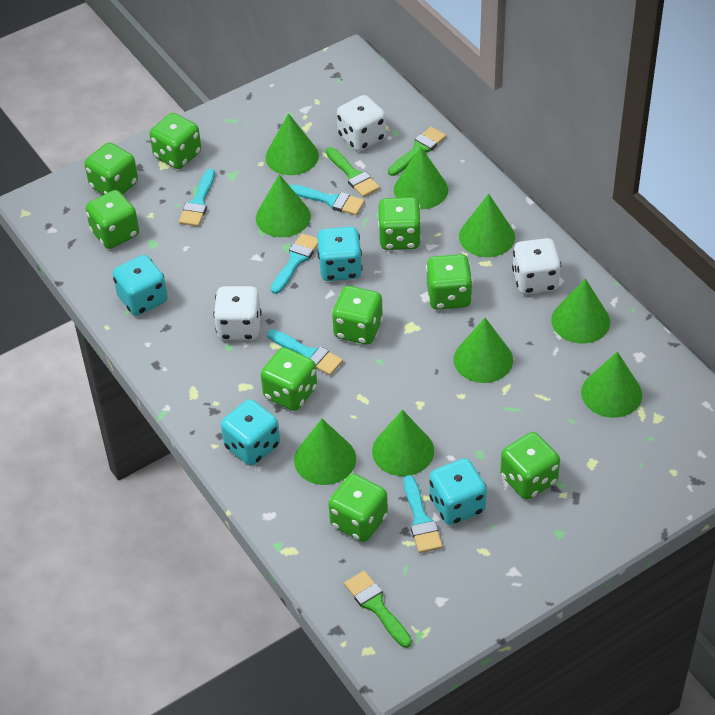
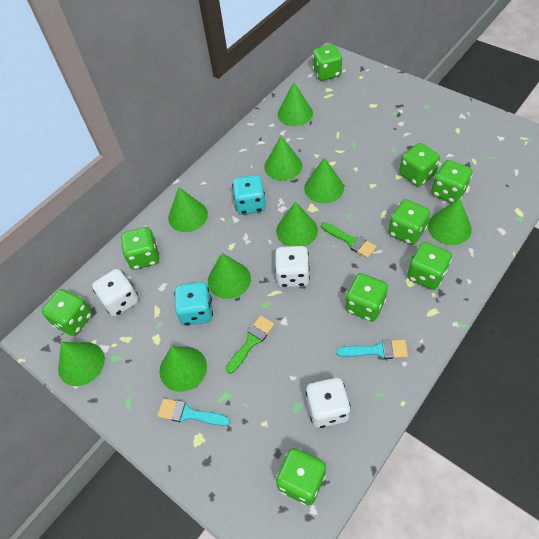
green brush: 3 -> 2
turquoise brush: 5 -> 2
turquoise dice: 4 -> 2

